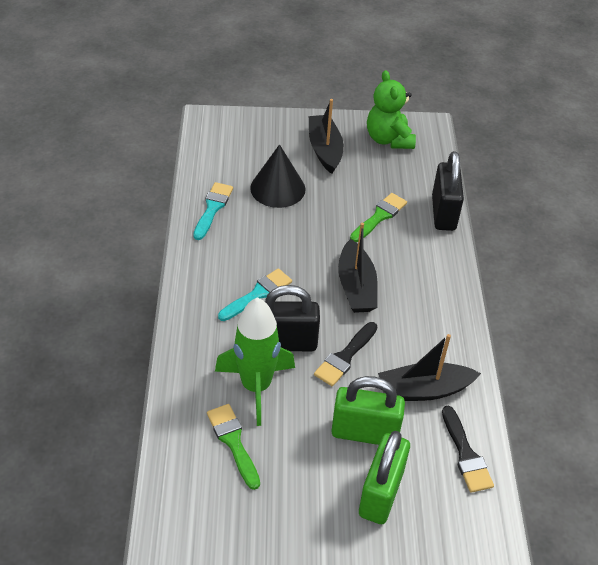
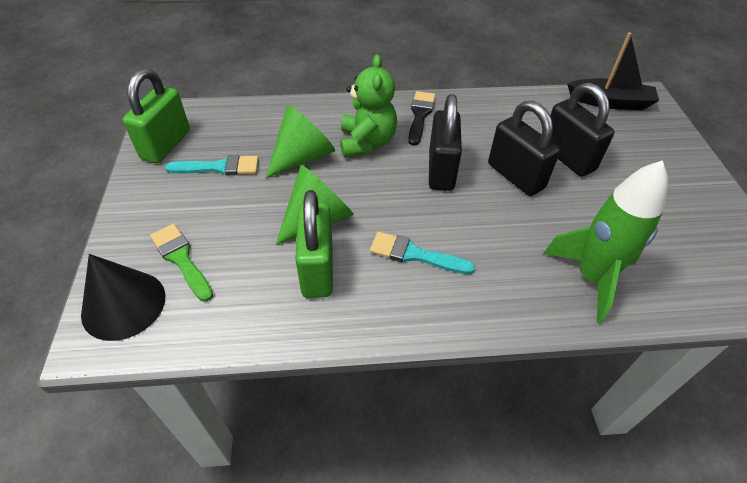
black boat: 3 -> 1
black brush: 2 -> 1
black padlock: 2 -> 3
green brush: 2 -> 1
green cone: 0 -> 2

